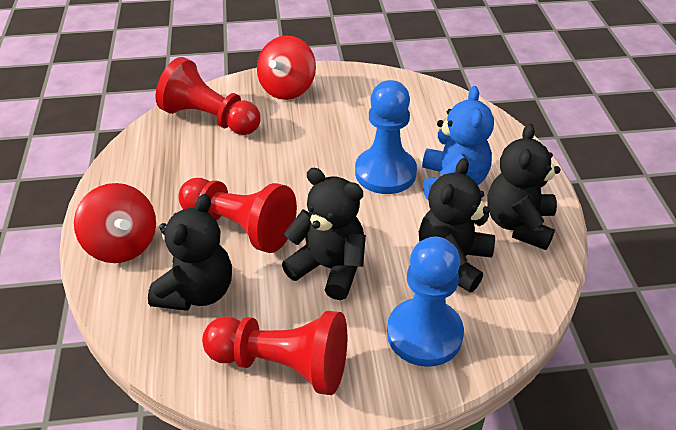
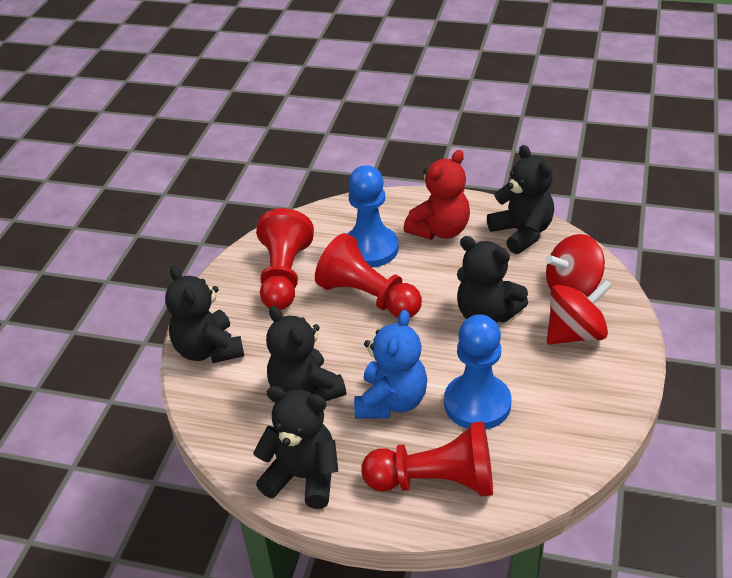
black teddy bear: 4 -> 5
red teddy bear: 0 -> 1

